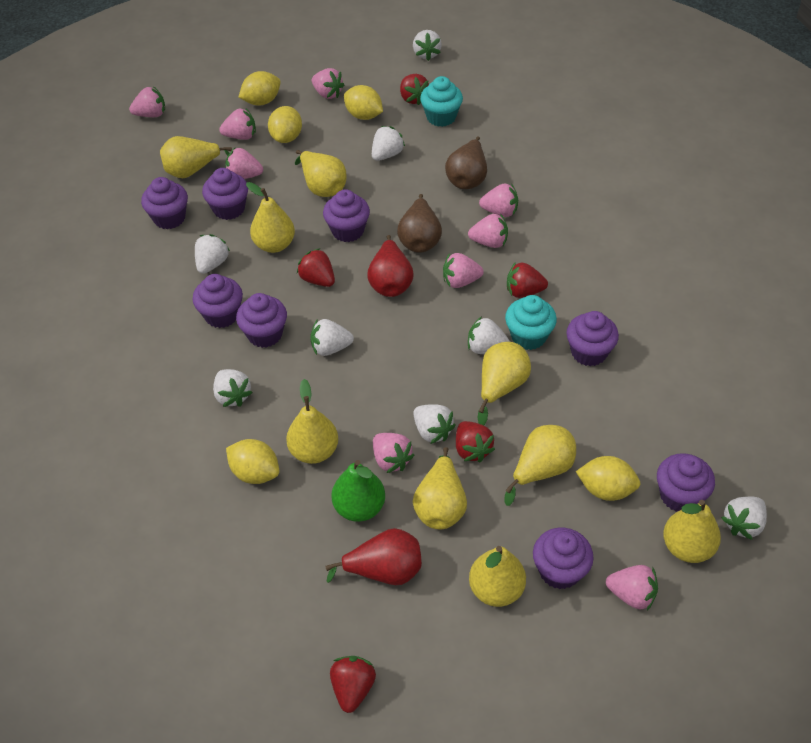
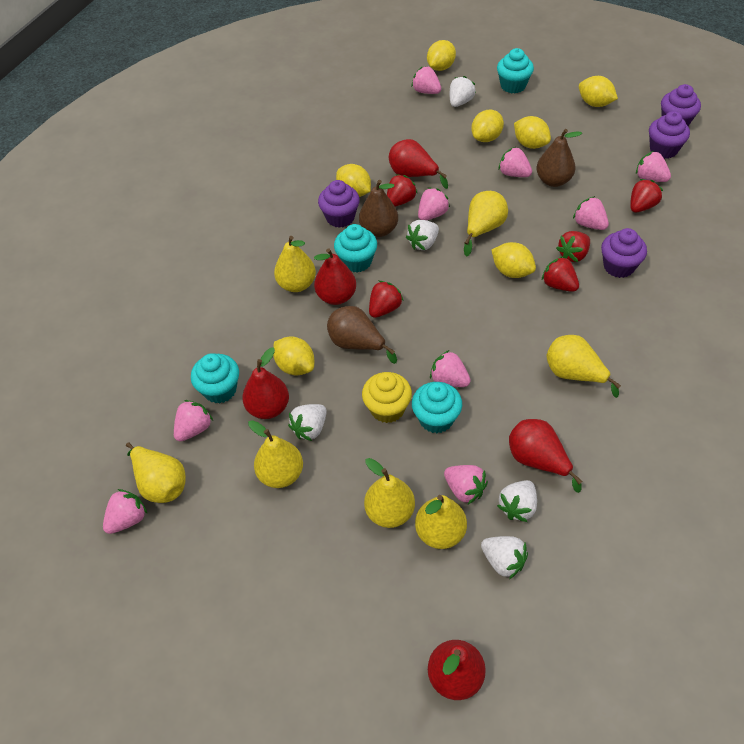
brown pear: 2 -> 3
green pear: 1 -> 0
purple cupcake: 8 -> 4
red pear: 2 -> 5
turquoise cupcake: 2 -> 4
white strawberry: 8 -> 5
yellow cupcake: 0 -> 1
yellow lemon: 5 -> 7
yellow pear: 9 -> 7

